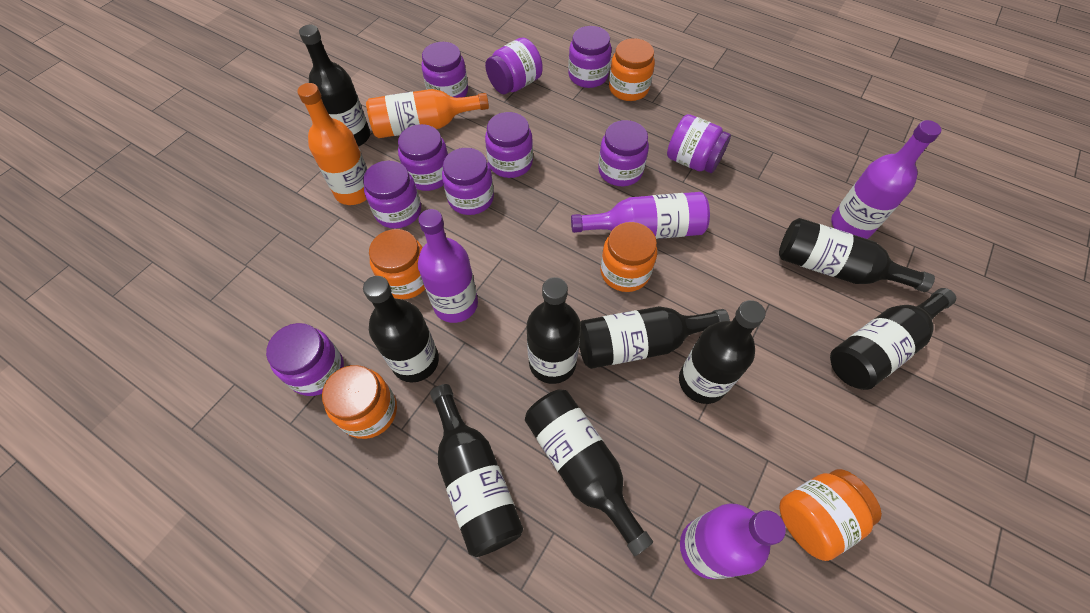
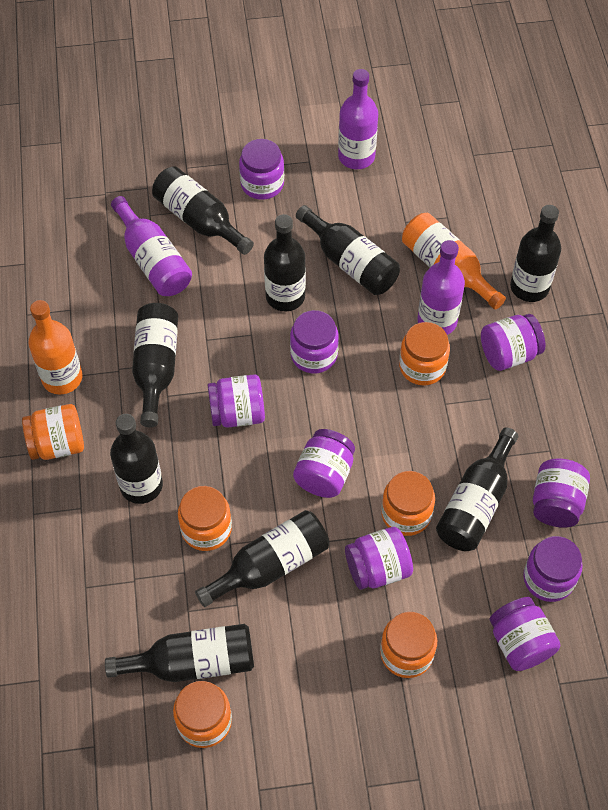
orange jar: 5 -> 6
purple bottle: 4 -> 3
purple jar: 10 -> 9

